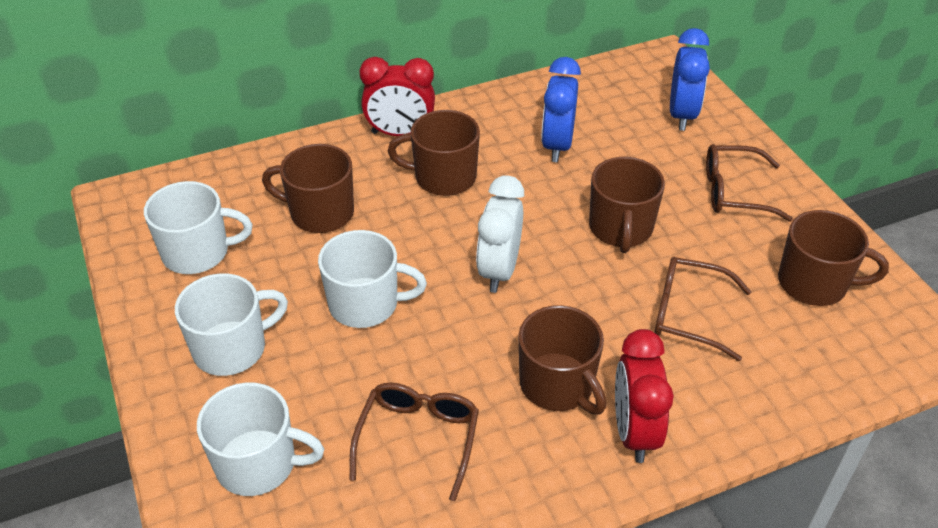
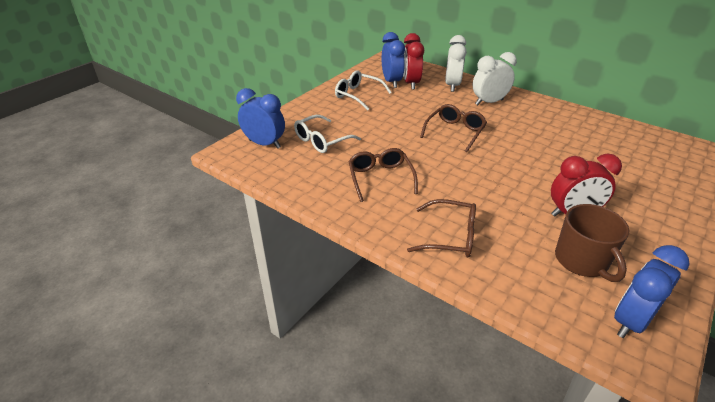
blue clock: 2 -> 3
brown mug: 5 -> 1
white clock: 1 -> 2
white glasses: 0 -> 2
white mug: 4 -> 0

